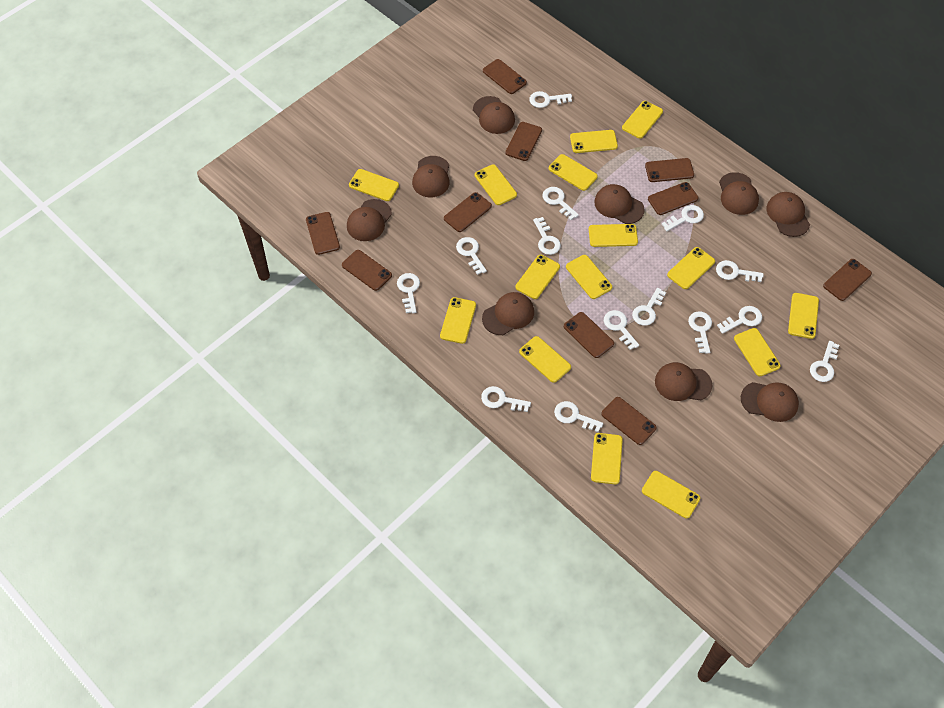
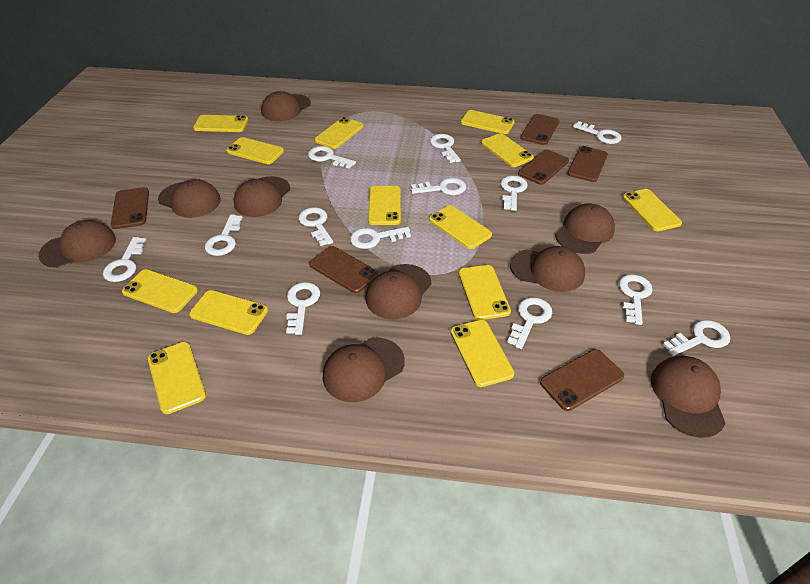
brown phone: 10 -> 6
white key: 14 -> 13
yellow phone: 15 -> 13

